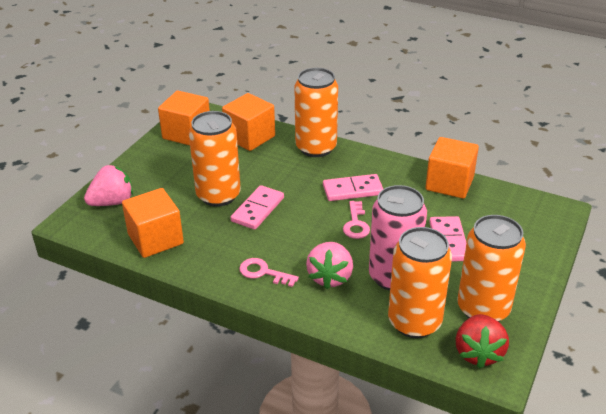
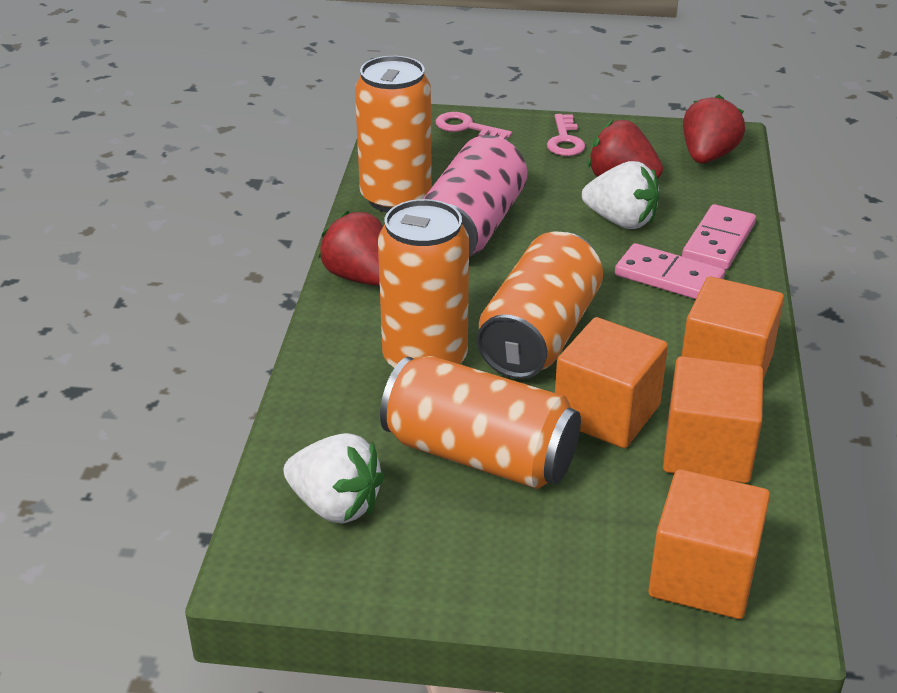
pink domino: 3 -> 2
pink strawberry: 2 -> 0
red strawberry: 1 -> 3
white strawberry: 0 -> 2

